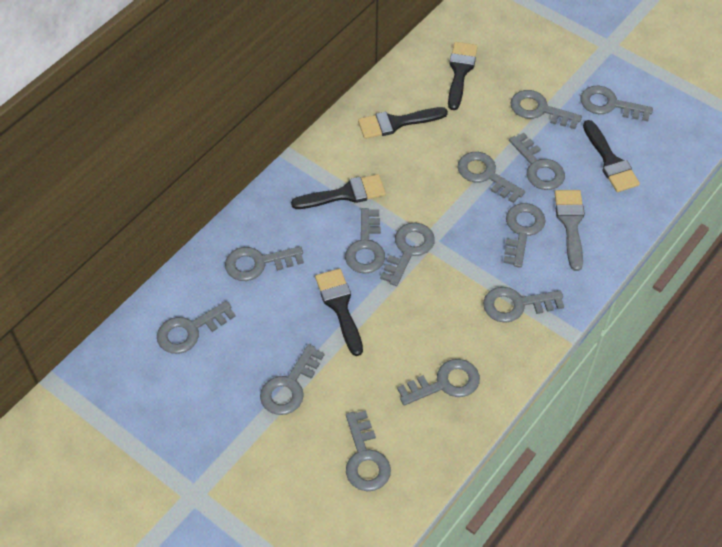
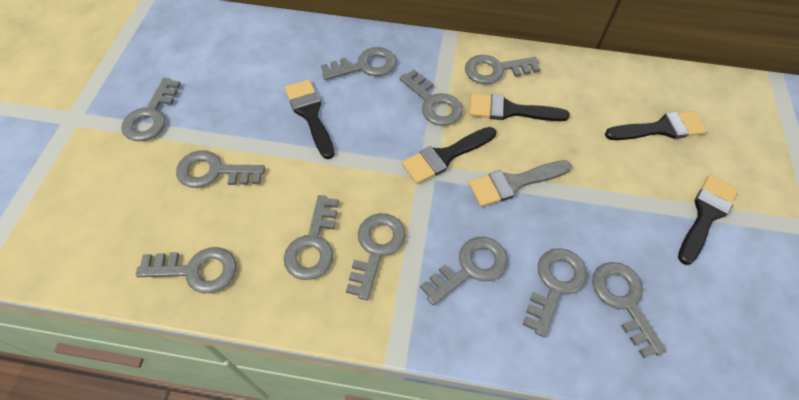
grey key: 13 -> 11

